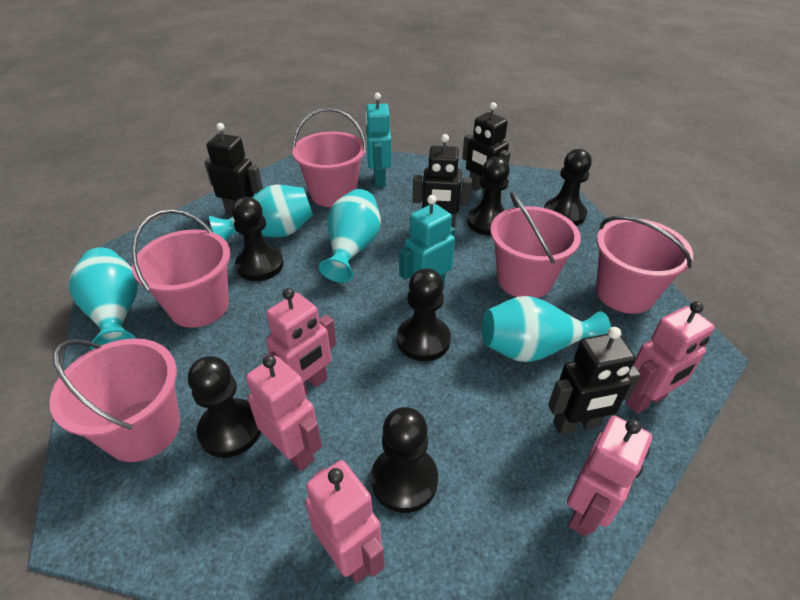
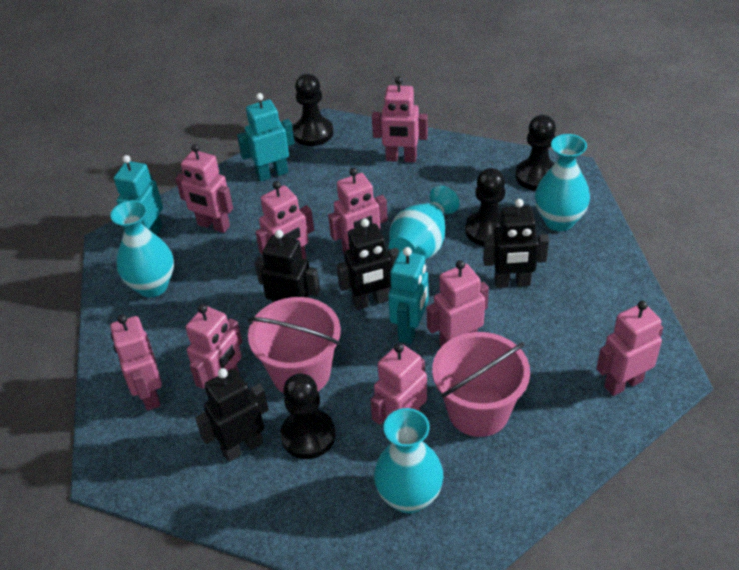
black pawn: 6 -> 4
pink bucket: 5 -> 2
pink robot: 5 -> 9
turquoise robot: 2 -> 3

